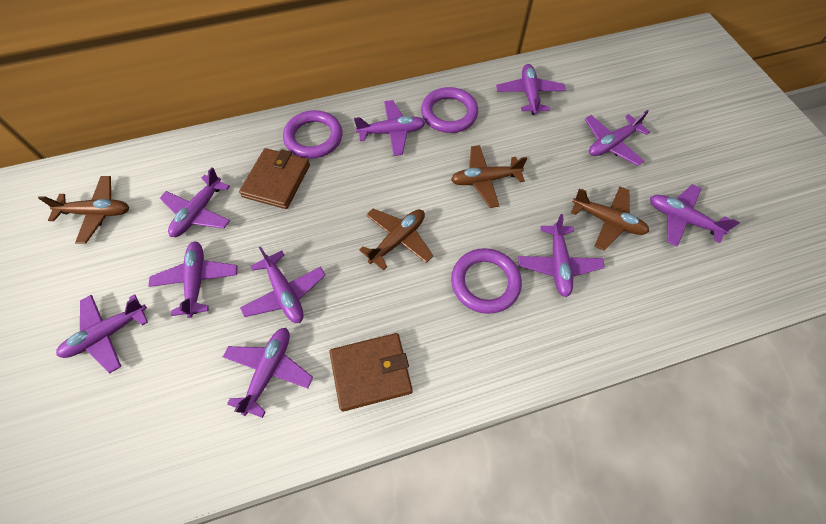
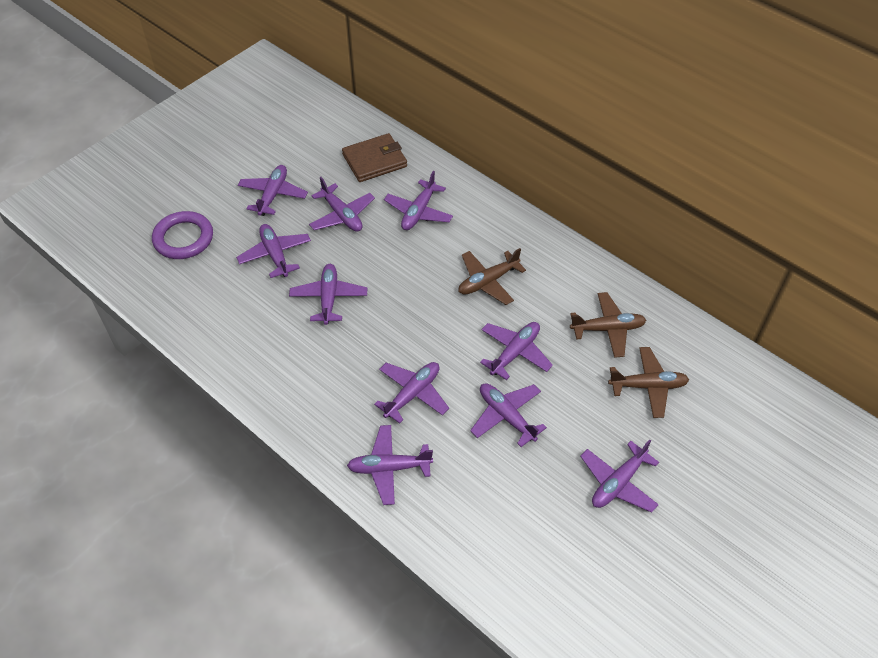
brown plane: 4 -> 3
brown wallet: 2 -> 1
purple ring: 3 -> 1

